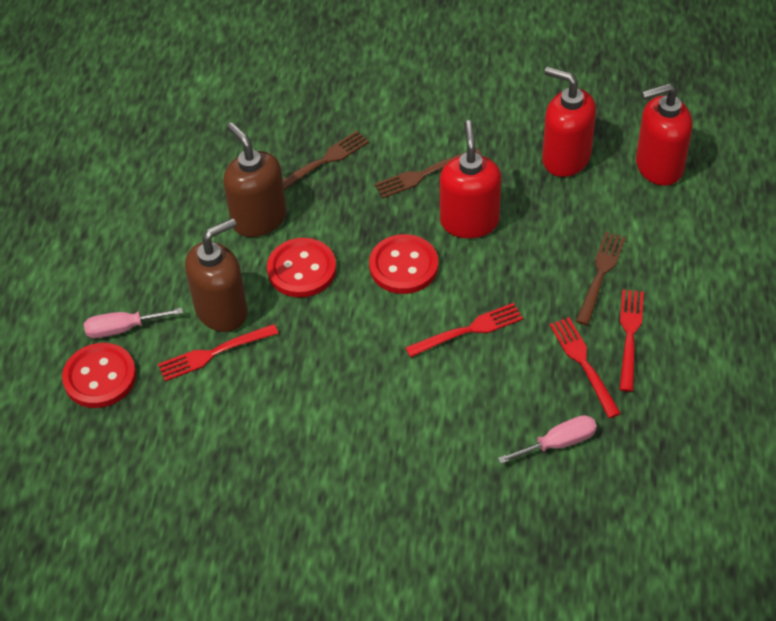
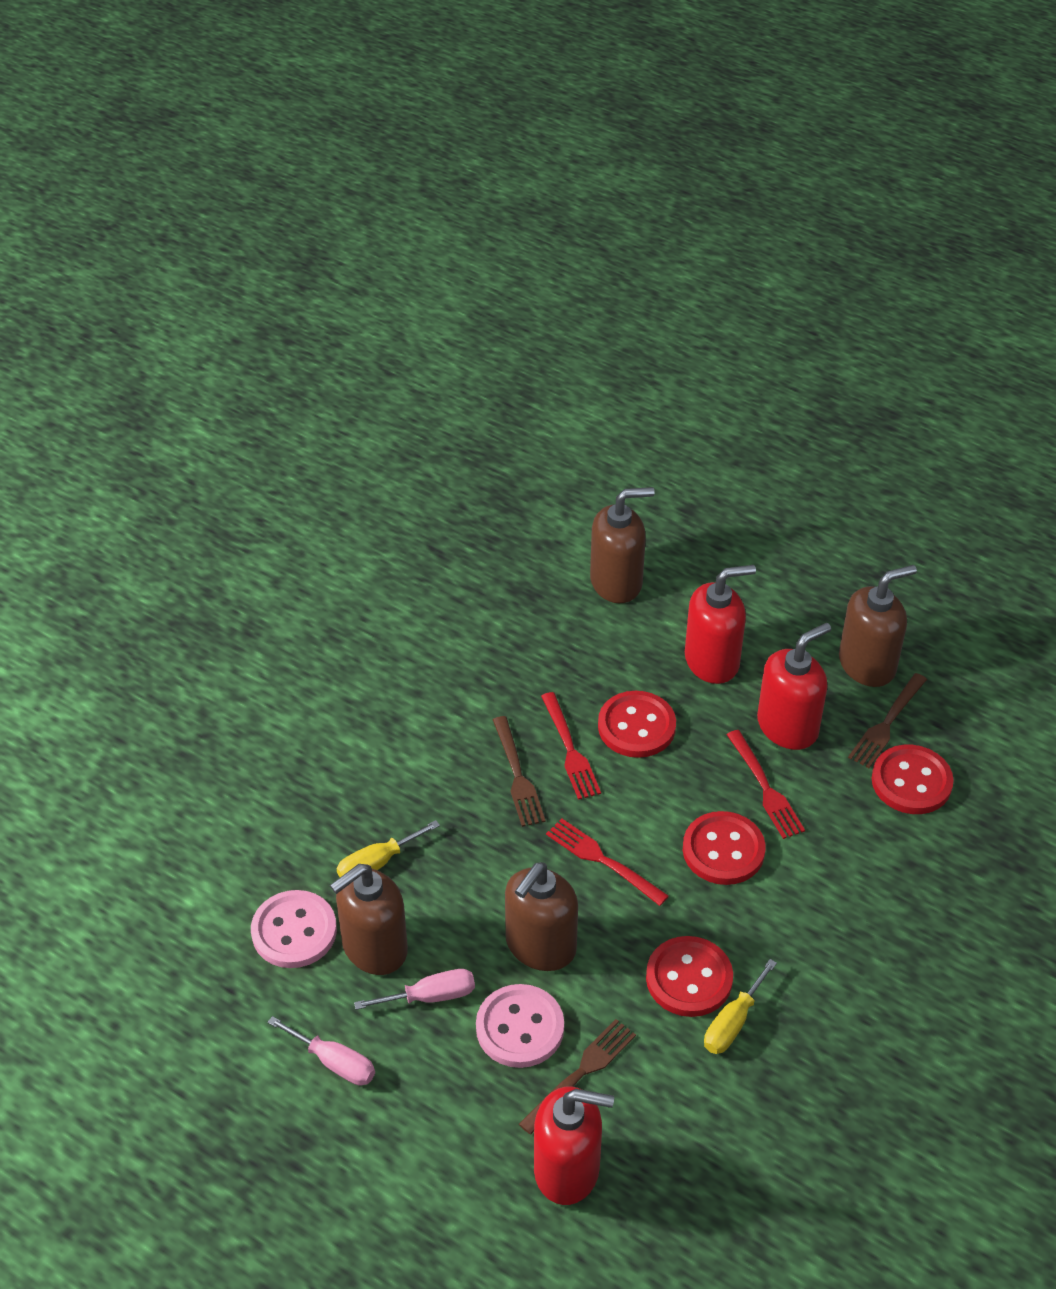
brown soap dispenser: 2 -> 4
pink button: 0 -> 2
red button: 3 -> 4
red fork: 4 -> 3
yellow screwdriver: 0 -> 2

